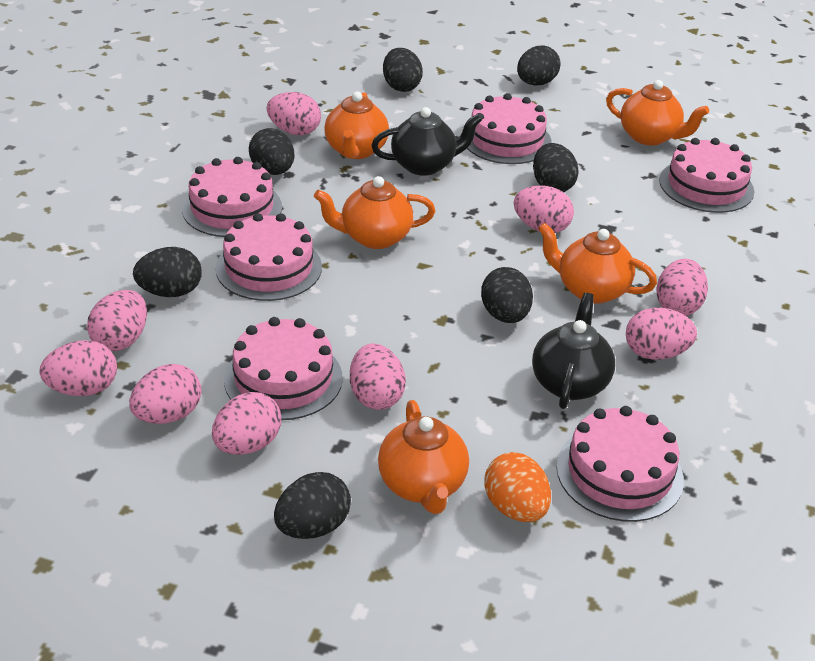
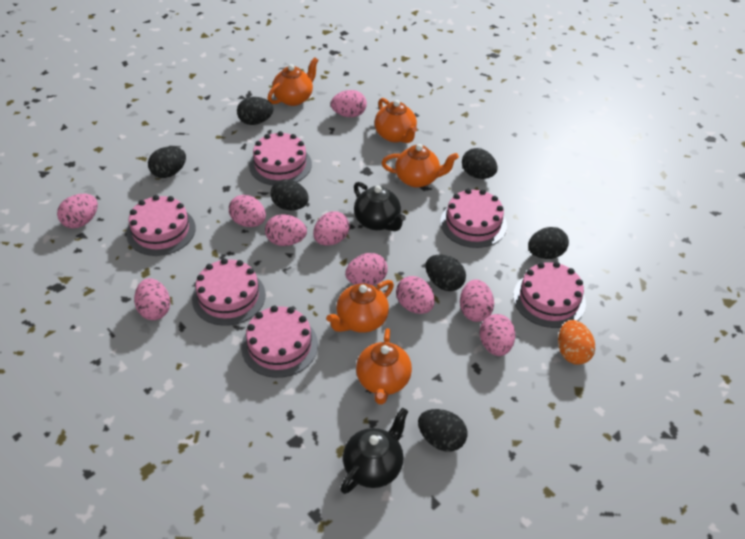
pink egg: 9 -> 10

